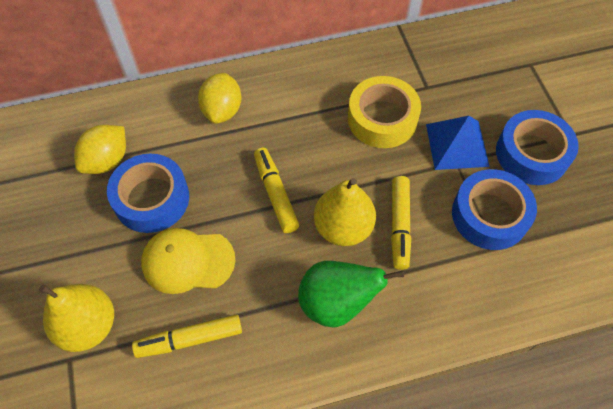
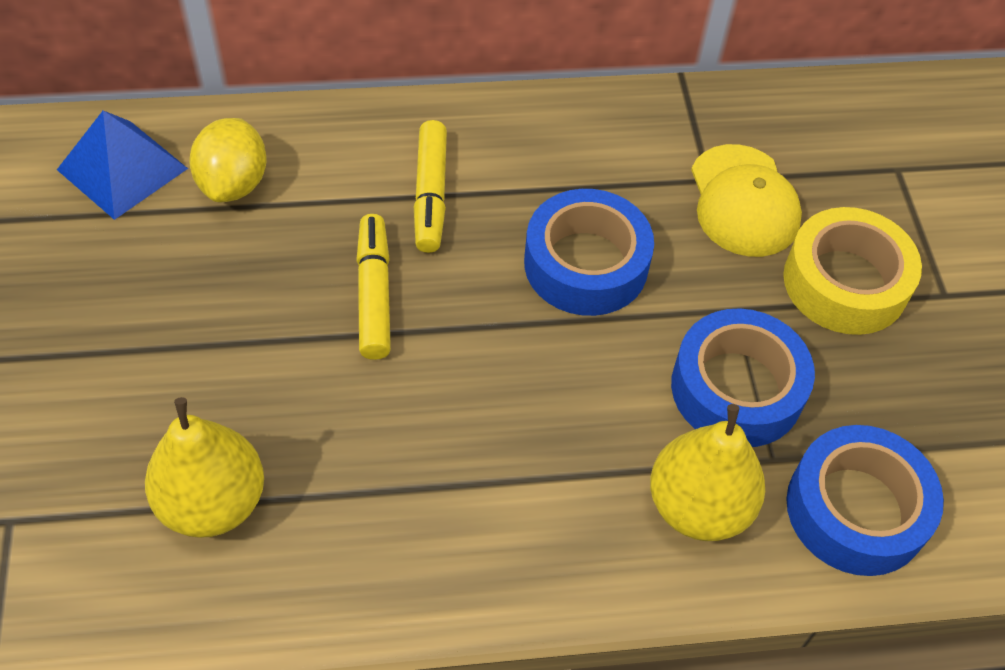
green pear: 1 -> 0
yellow lemon: 2 -> 1
yellow marker: 3 -> 2

